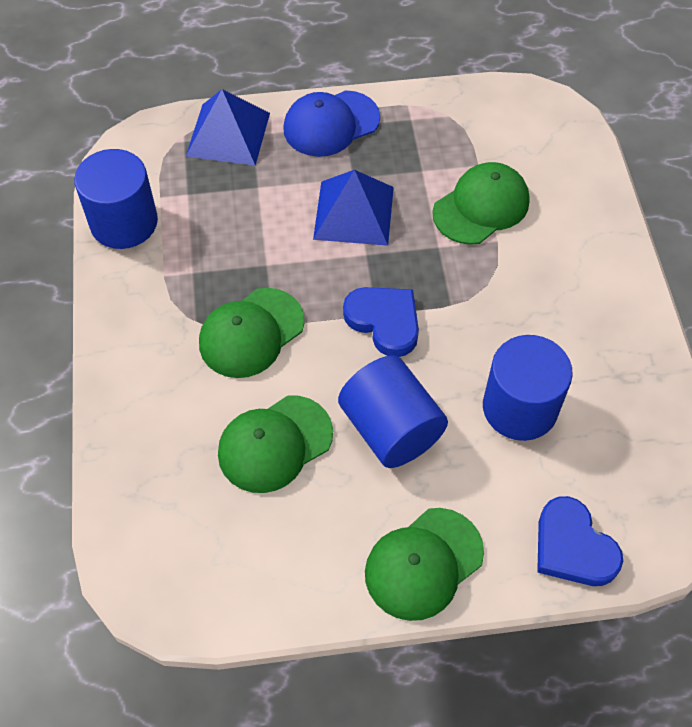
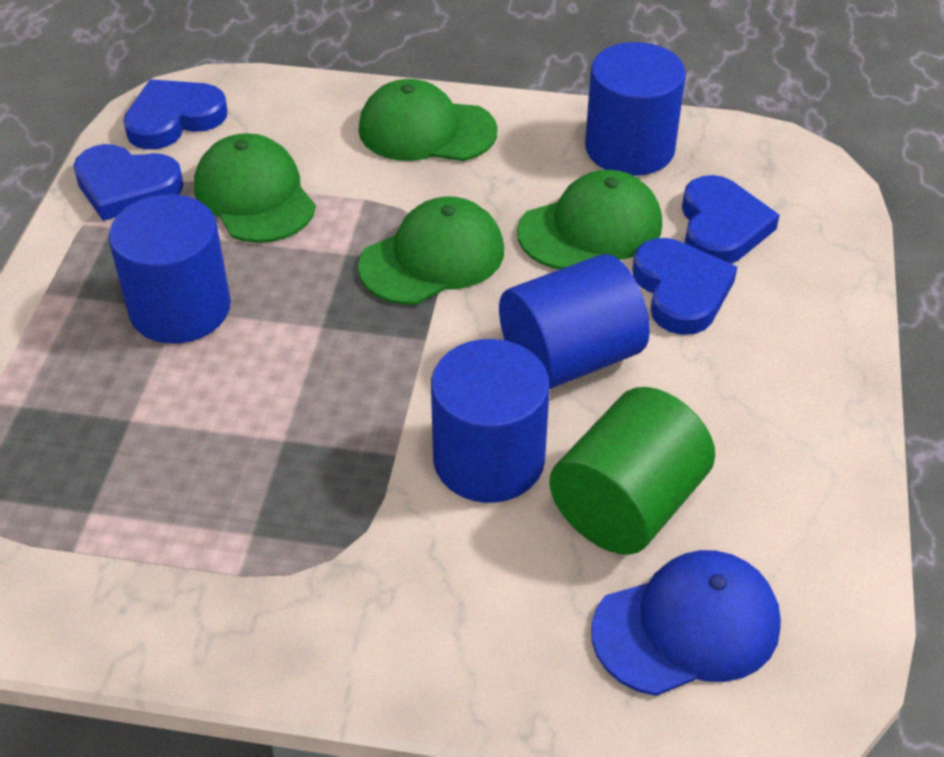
blue cylinder: 3 -> 4
blue heart: 2 -> 4
blue pyramid: 2 -> 0
green cylinder: 0 -> 1

